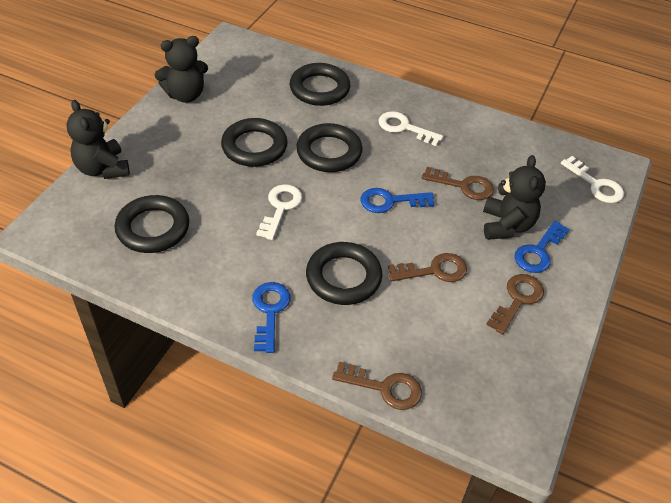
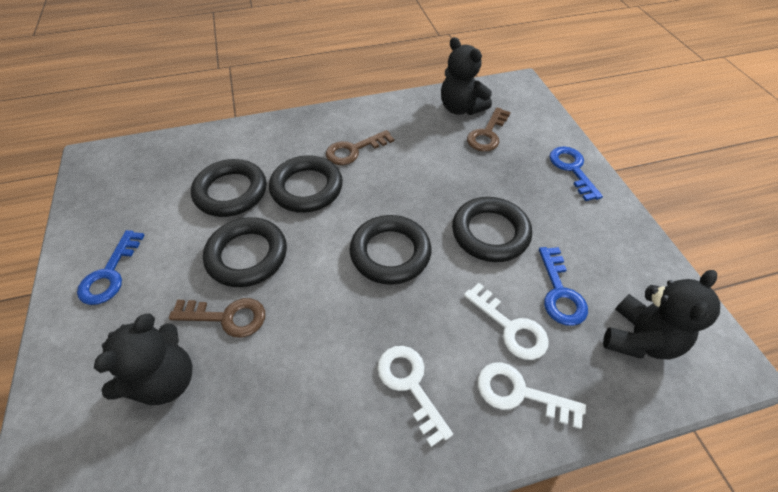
brown key: 4 -> 3

